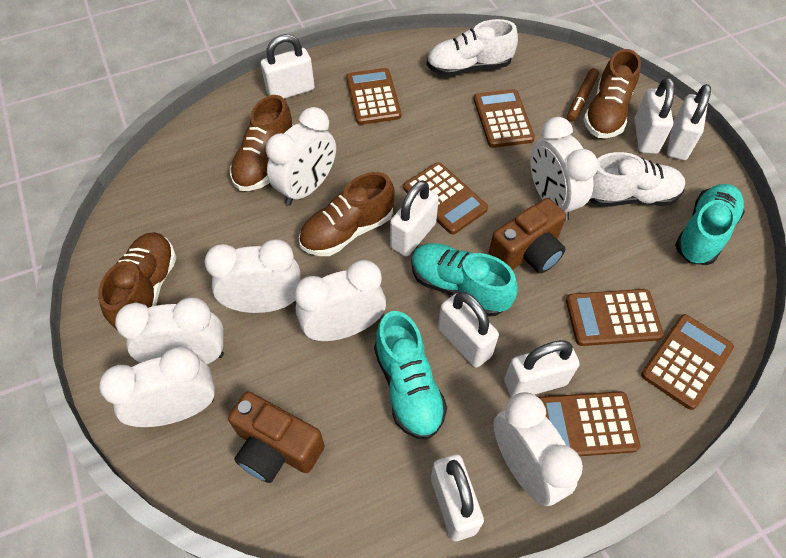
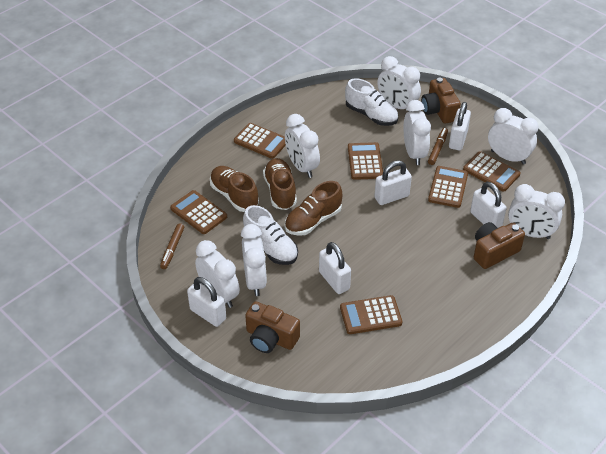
brown camera: 2 -> 3
brown marker: 1 -> 2
brown shoe: 4 -> 3
turquoise shoe: 3 -> 0
white padlock: 7 -> 5

